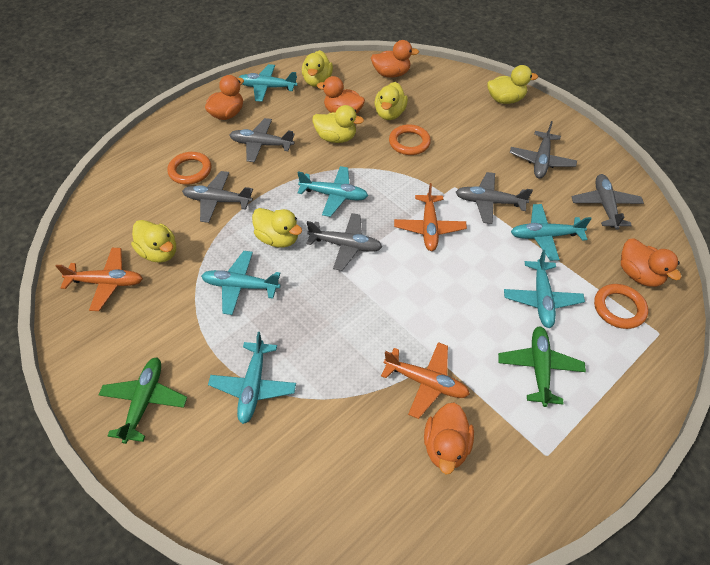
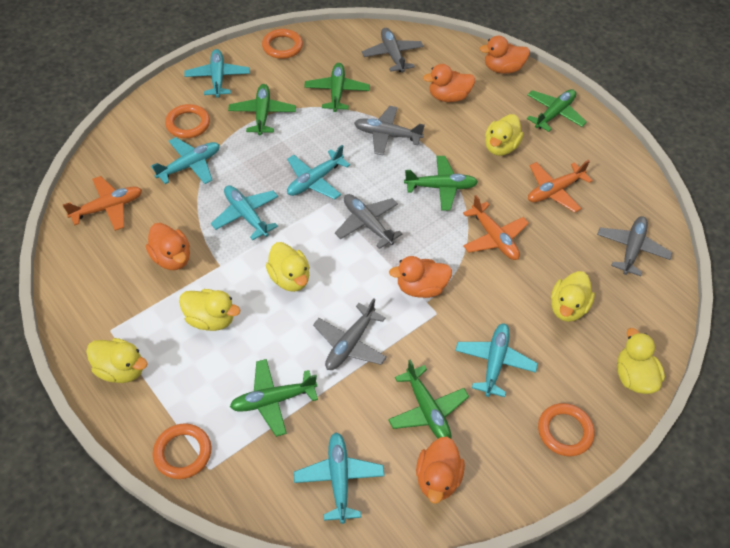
green plane: 2 -> 6
grey plane: 6 -> 5
orange ring: 3 -> 4

